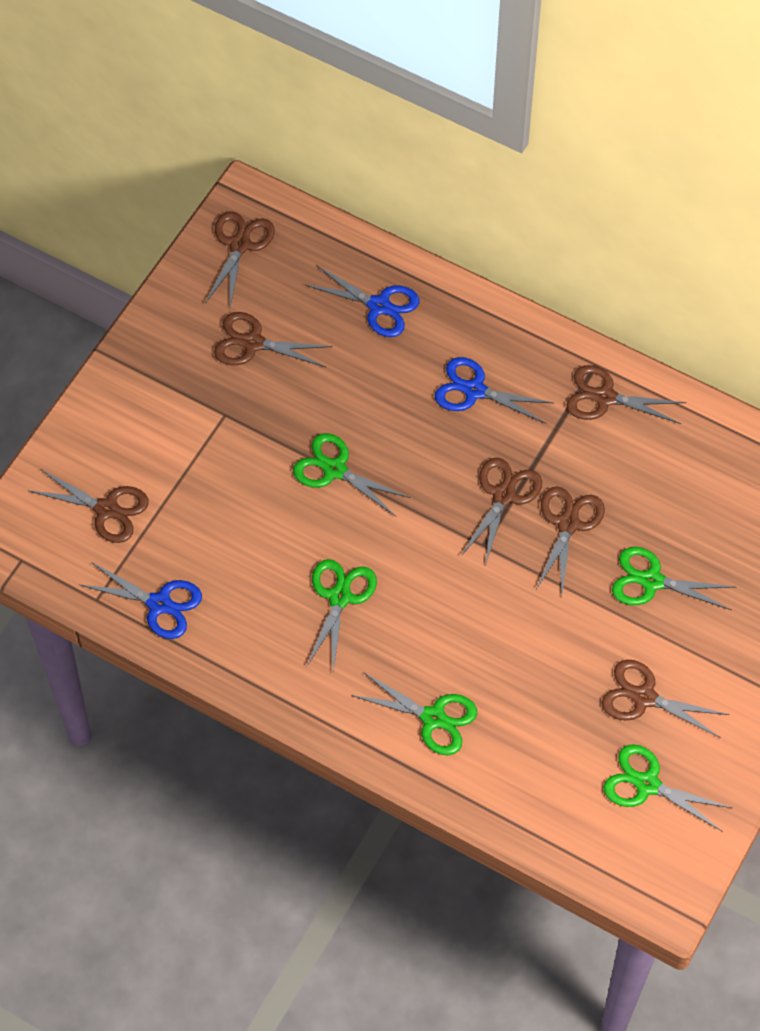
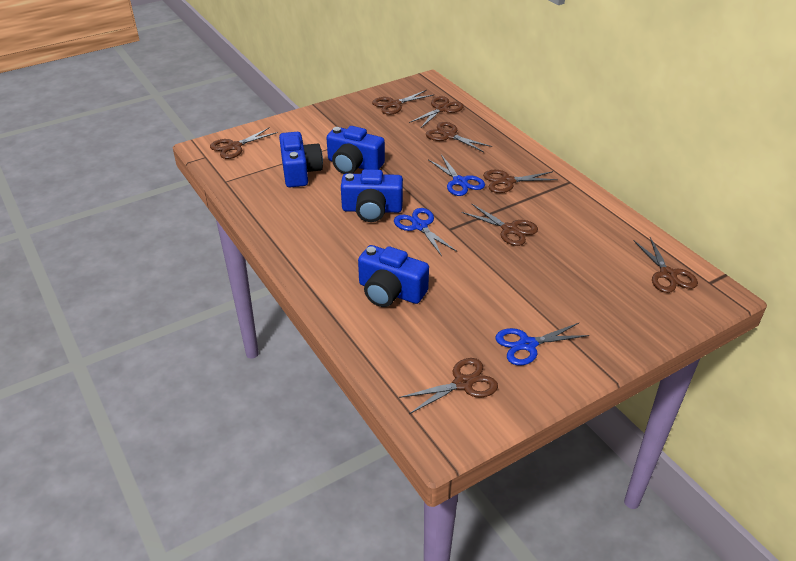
blue camera: 0 -> 4
brown scissors: 7 -> 8
green scissors: 5 -> 0

